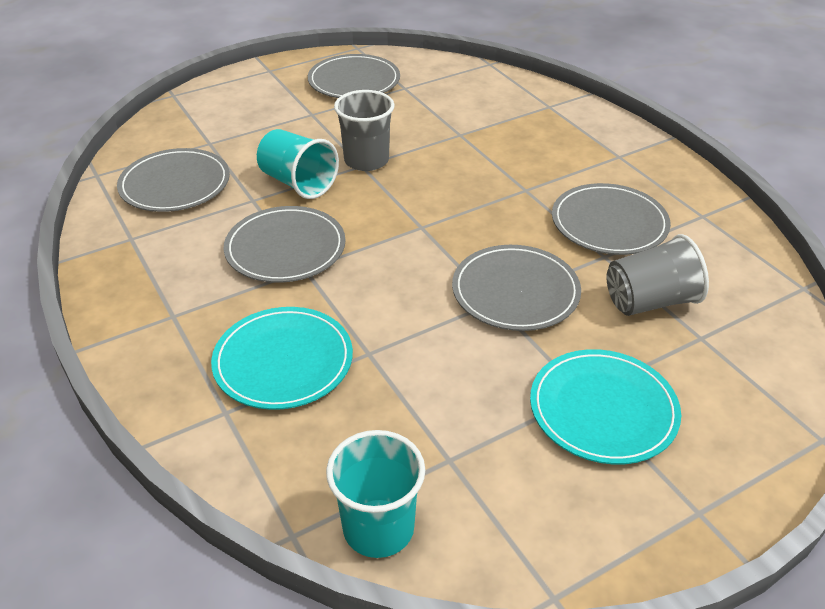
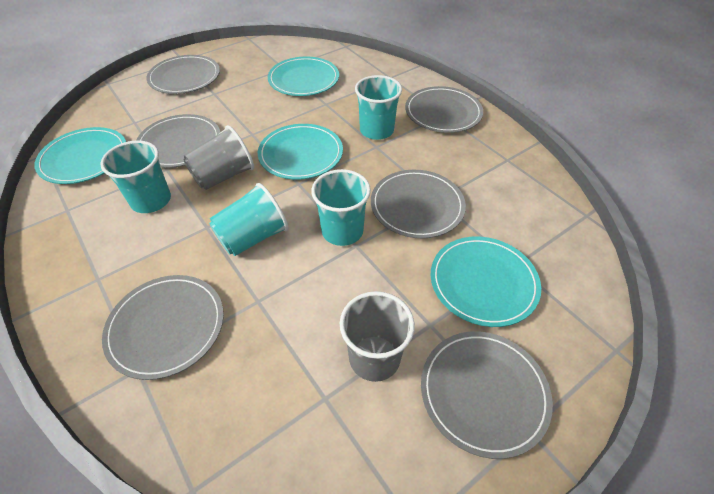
grey plate: 5 -> 6
turquoise cup: 2 -> 4
turquoise plate: 2 -> 4

